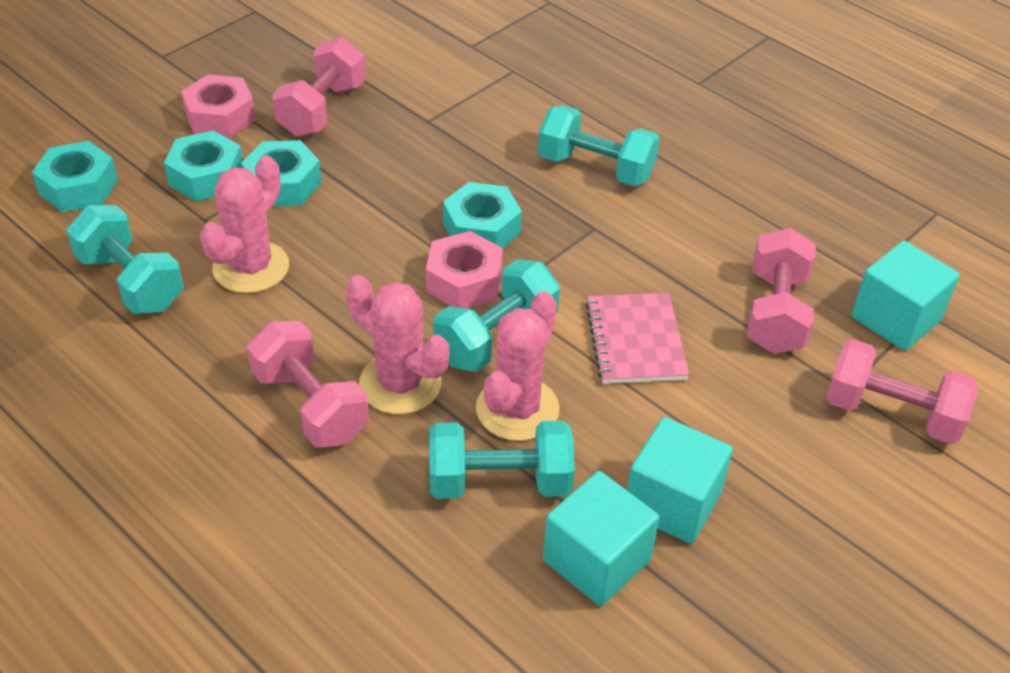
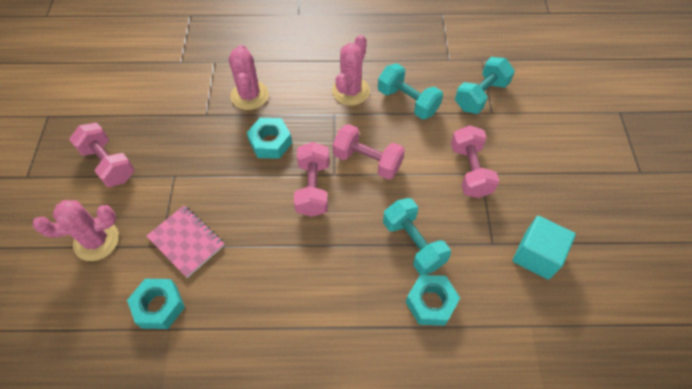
pink nut: 2 -> 0
turquoise cube: 3 -> 1
turquoise dumbbell: 4 -> 3
turquoise nut: 4 -> 3

